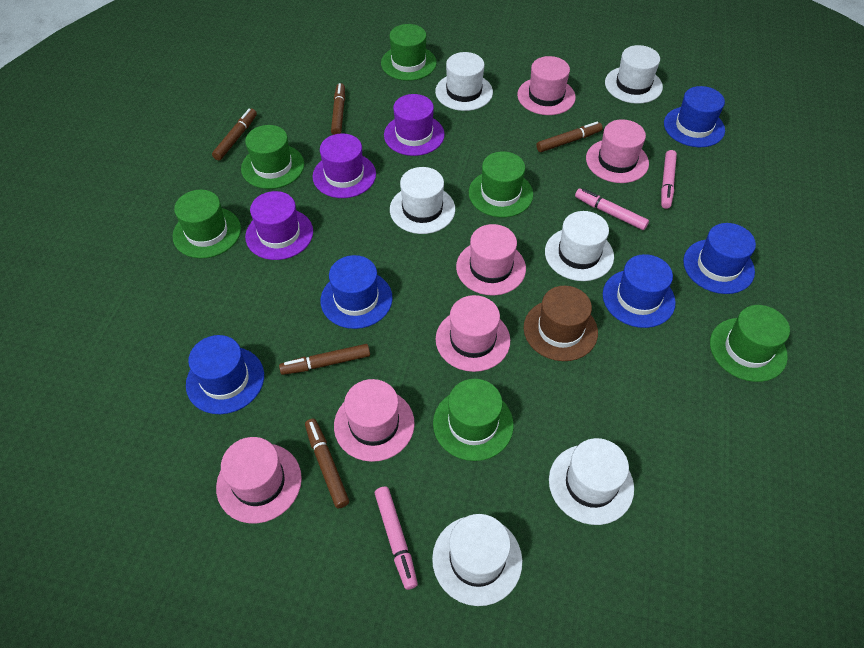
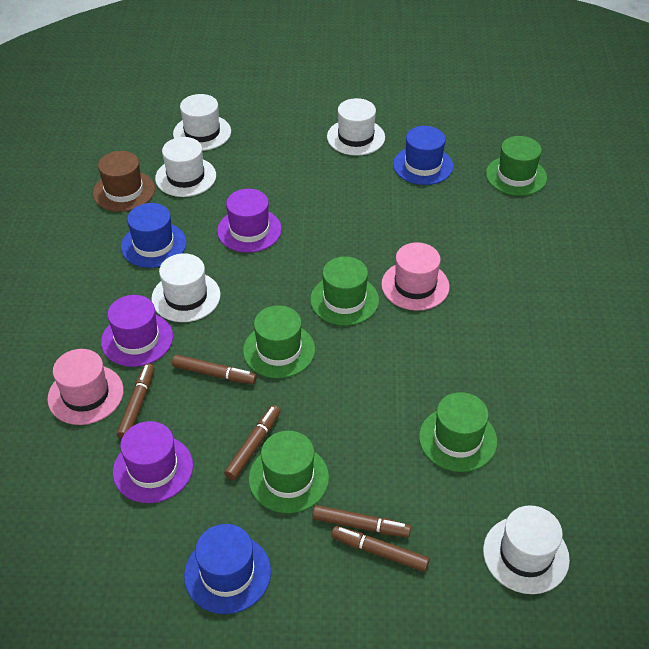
blue hat: 5 -> 3
green hat: 6 -> 5
pink hat: 6 -> 2
pink marker: 3 -> 0
white hat: 6 -> 5

